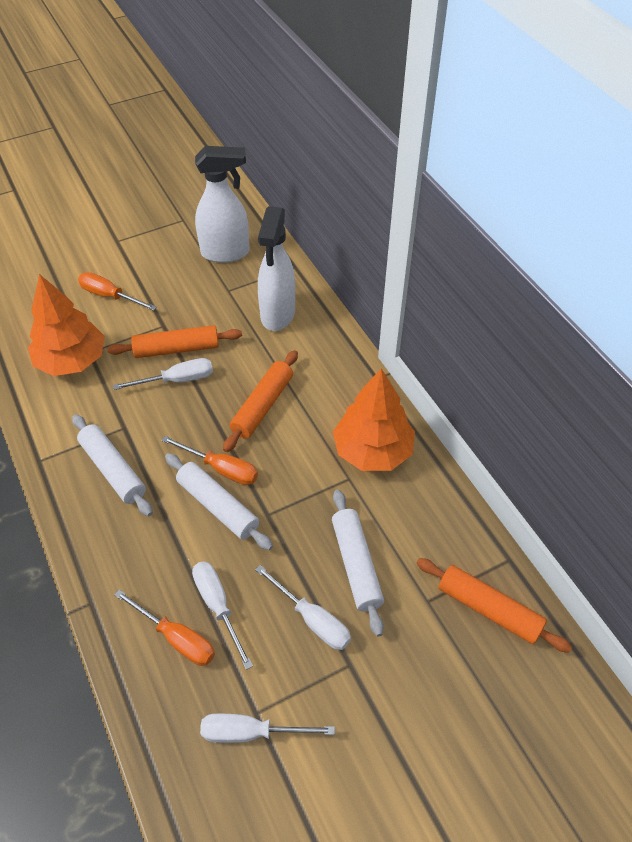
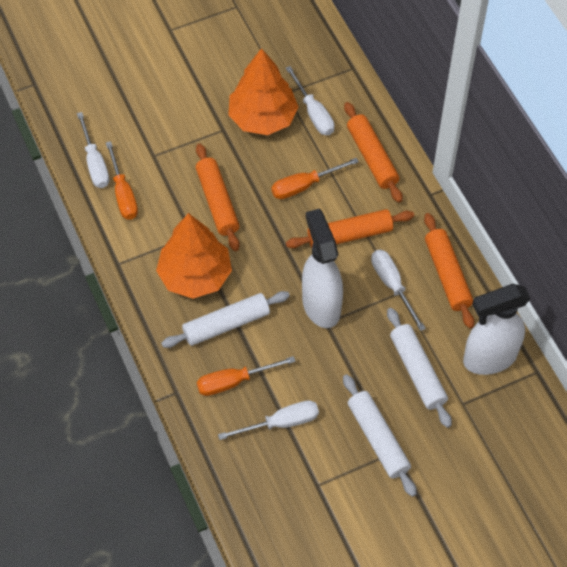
orange rolling pin: 3 -> 4

